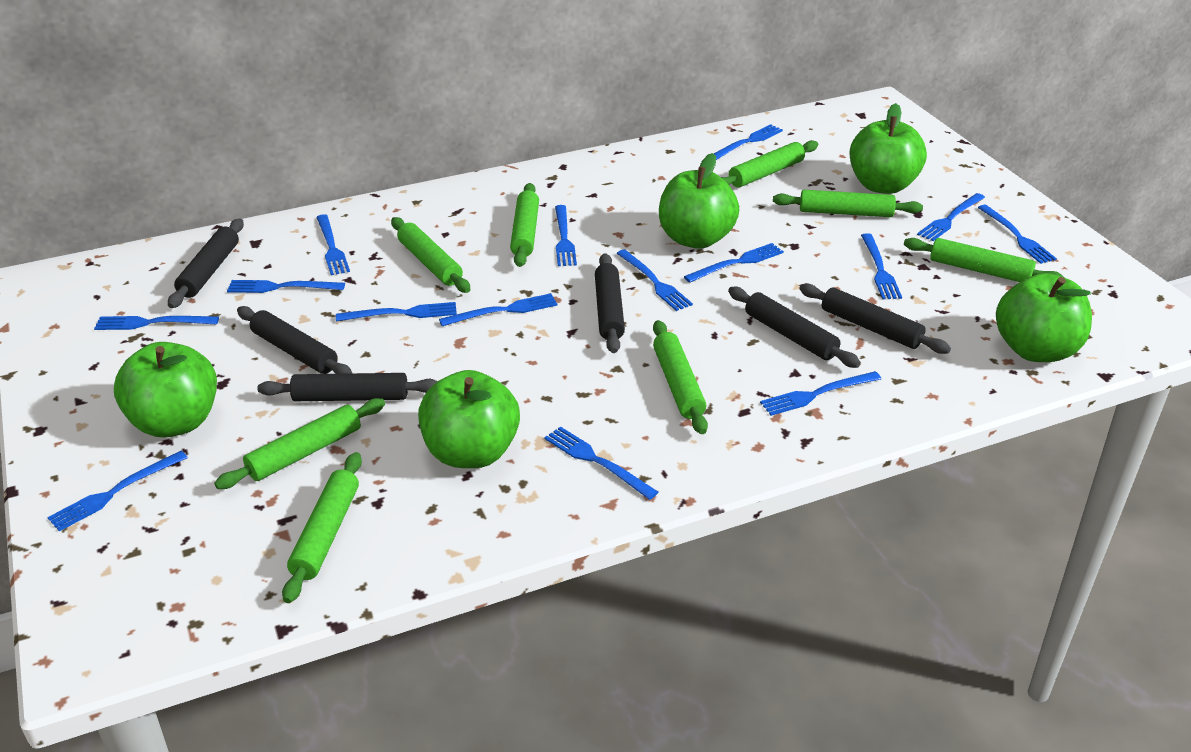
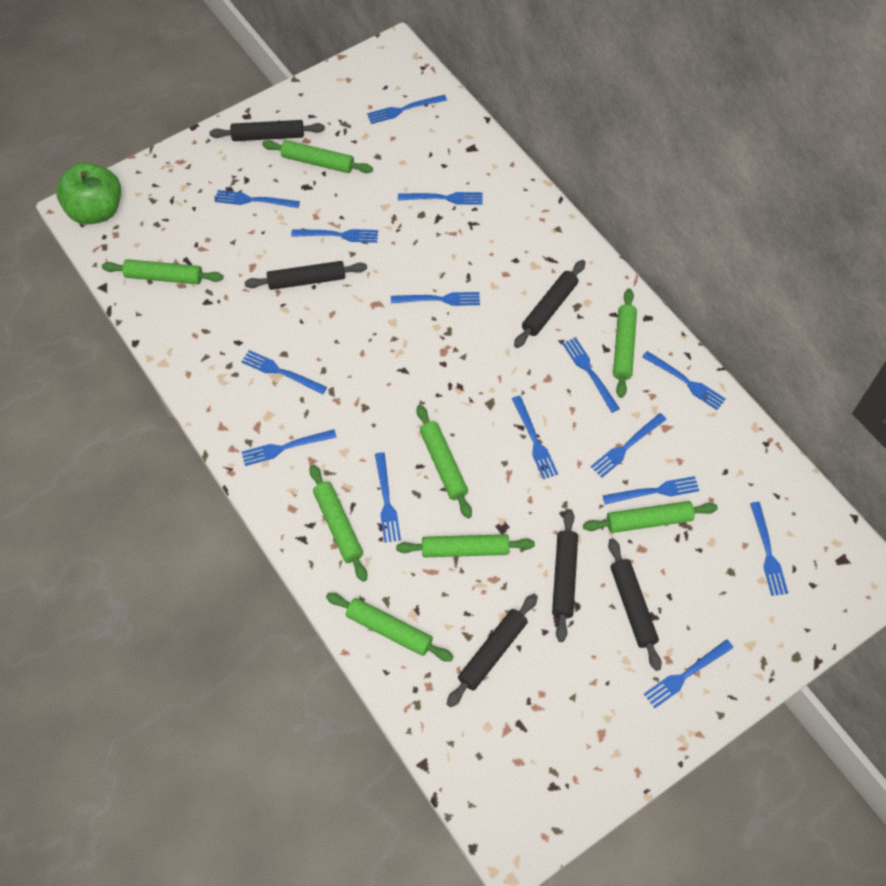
green apple: 5 -> 1

